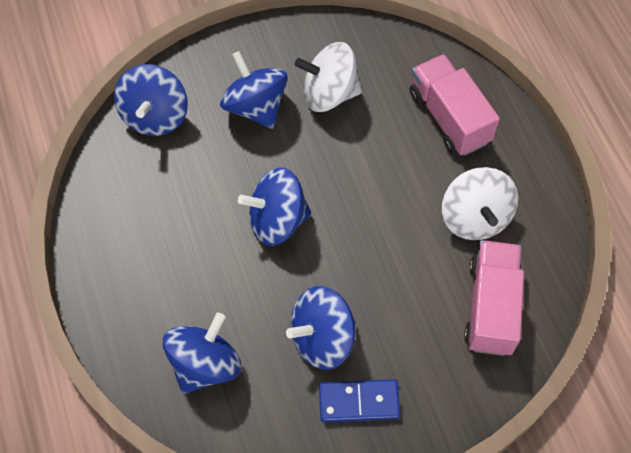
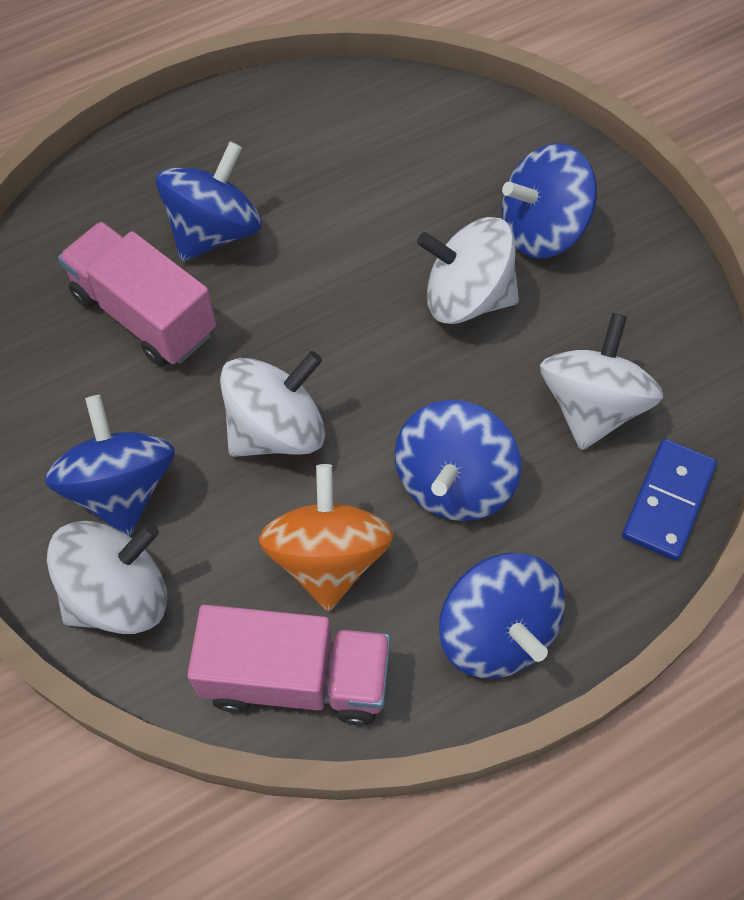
orange spinning top: 0 -> 1
white spinning top: 2 -> 4

